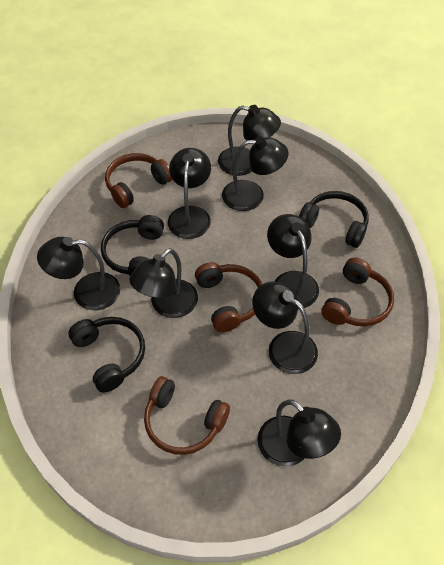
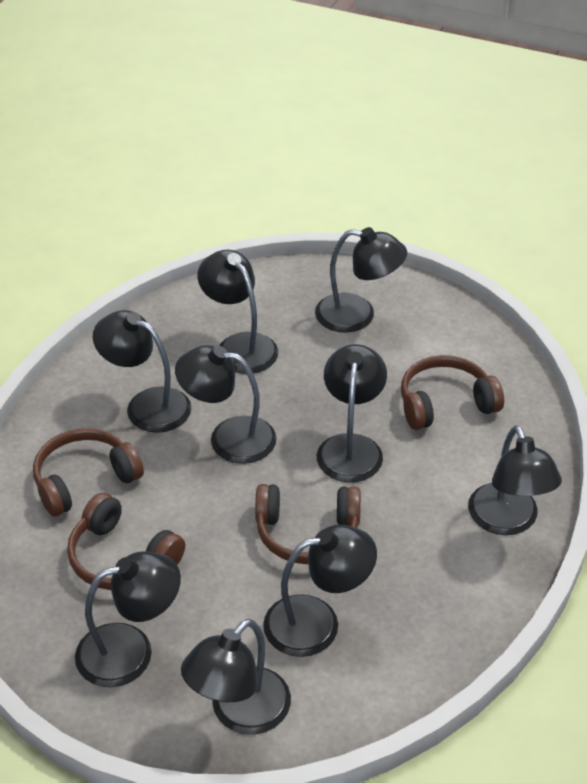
black headphones: 3 -> 0
black lamp: 8 -> 9

